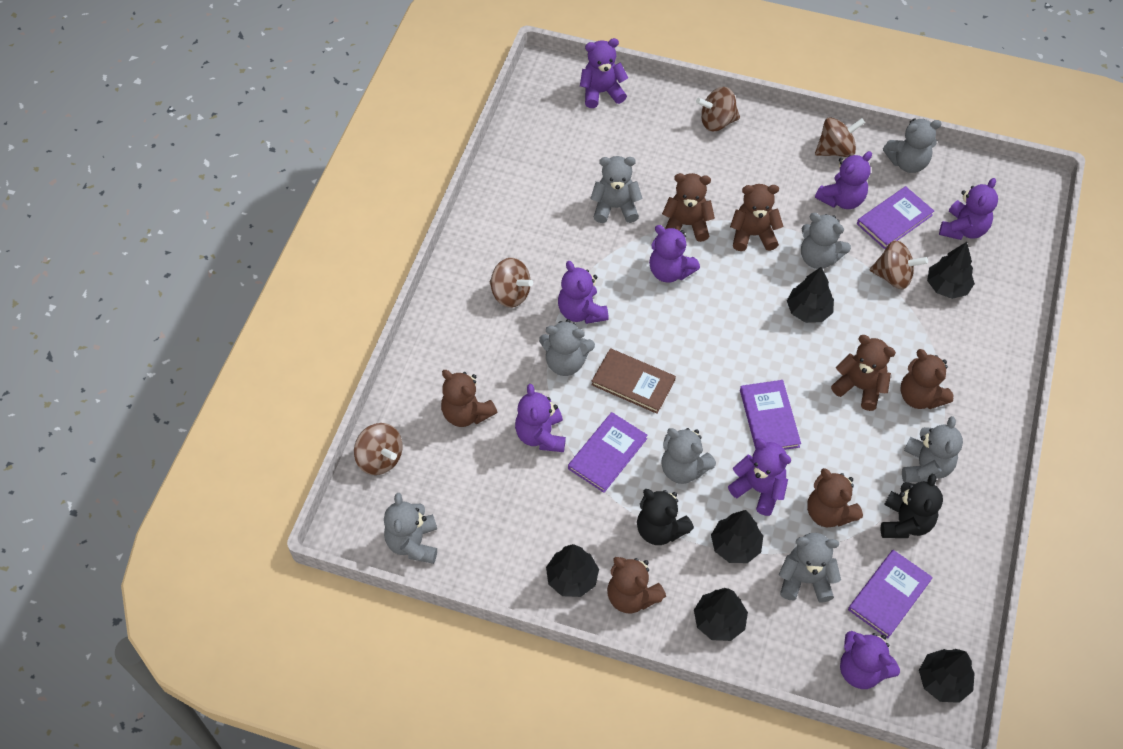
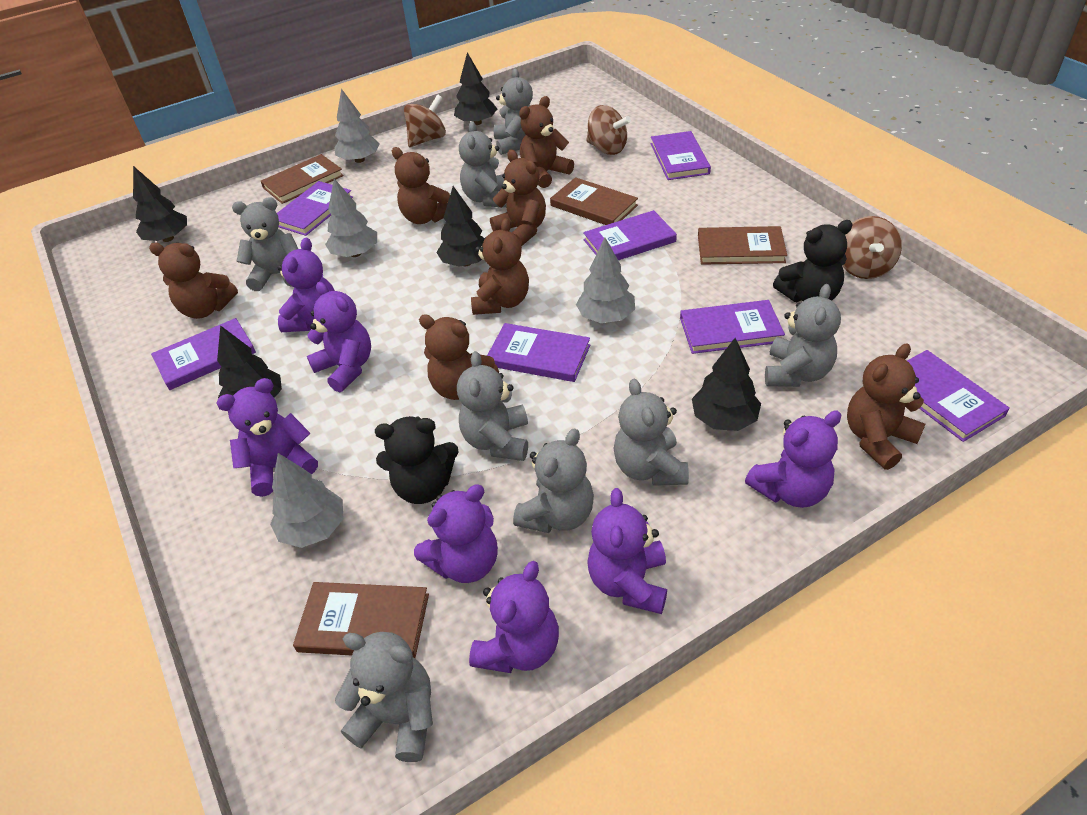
black tree: 6 -> 5
brown book: 1 -> 4
brown spinning top: 5 -> 3
grey tree: 0 -> 4
purple book: 4 -> 7
purple teddy bear: 8 -> 7

